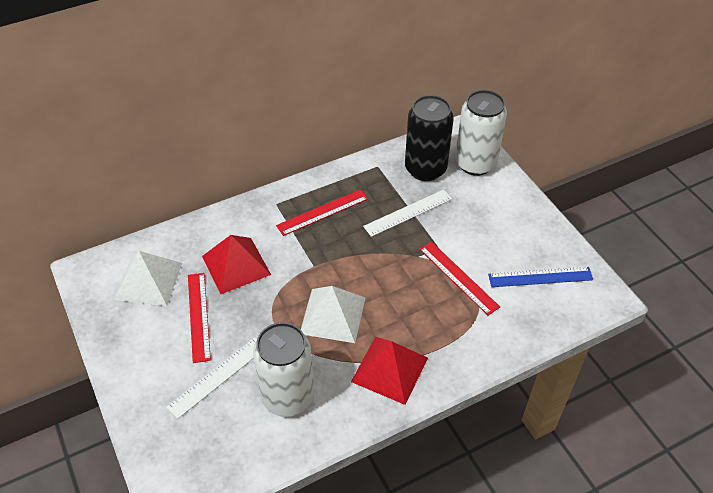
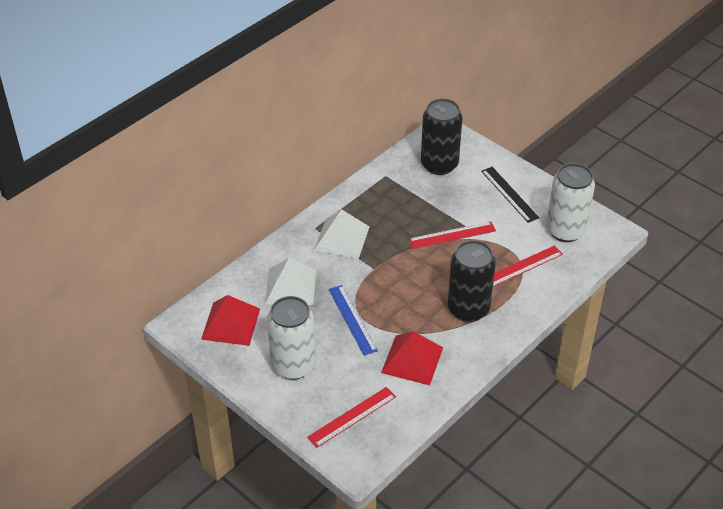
black can: 1 -> 2
black ruler: 0 -> 1
white ruler: 2 -> 0

